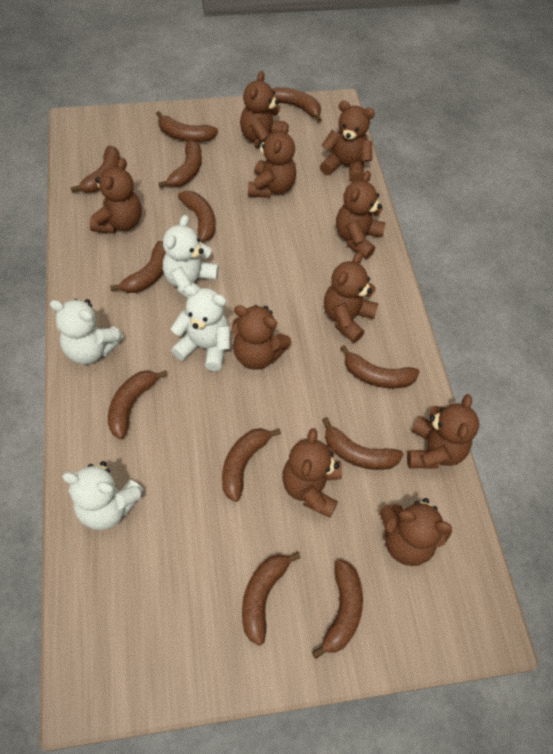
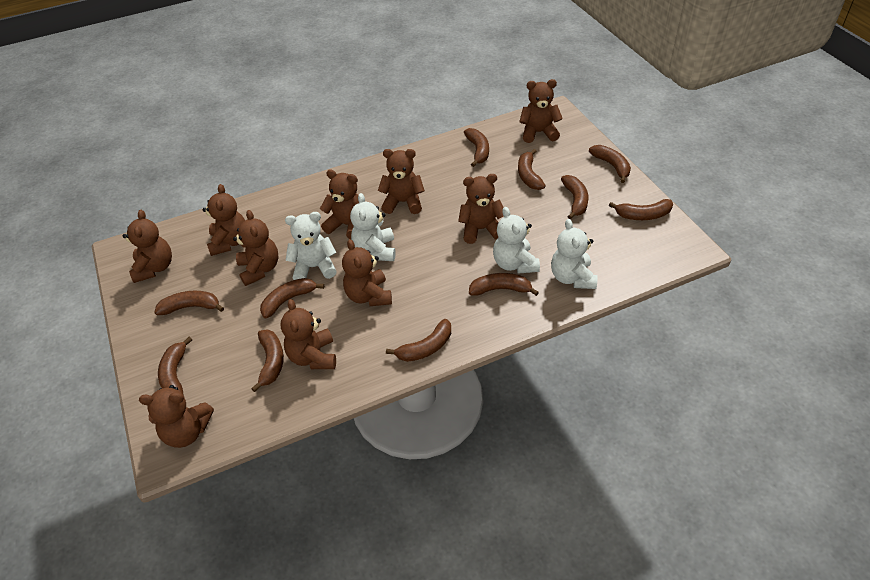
brown banana: 12 -> 11

